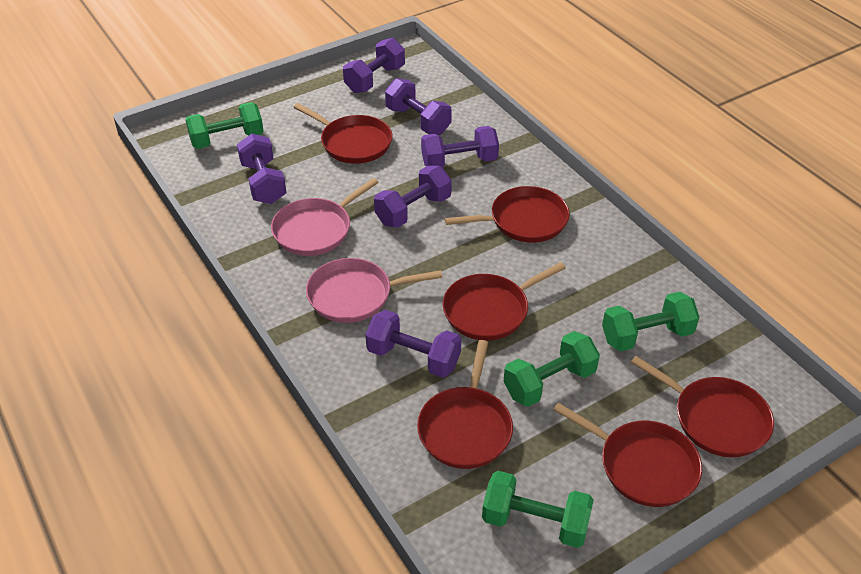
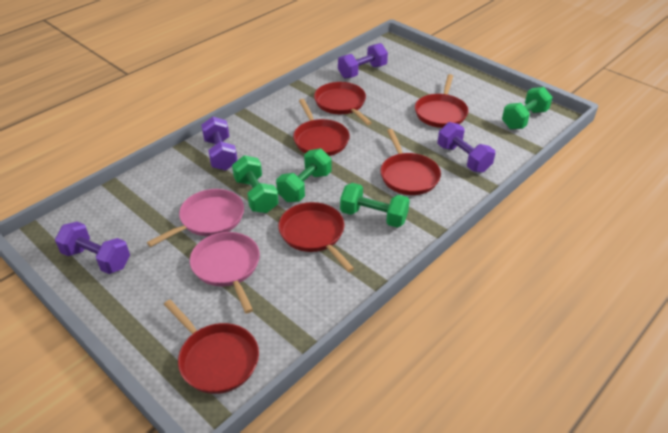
purple dumbbell: 6 -> 4

